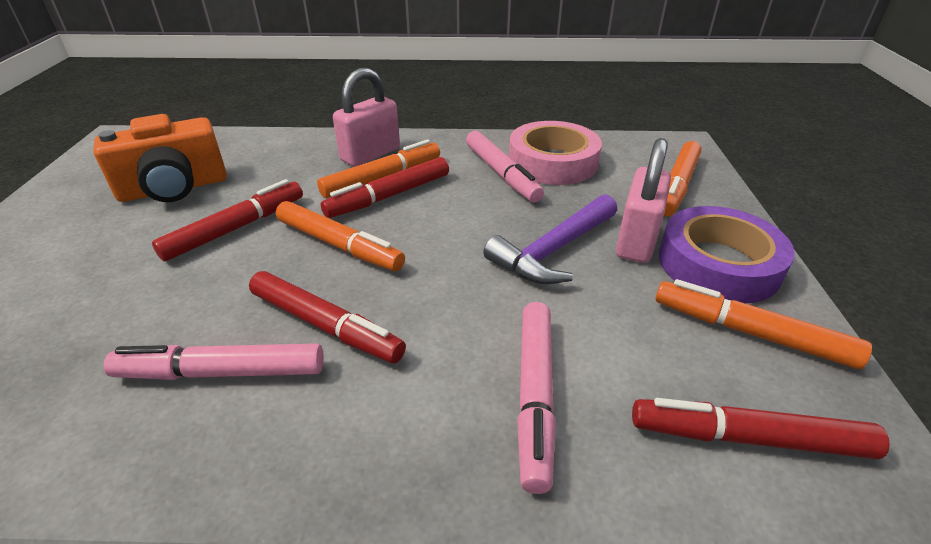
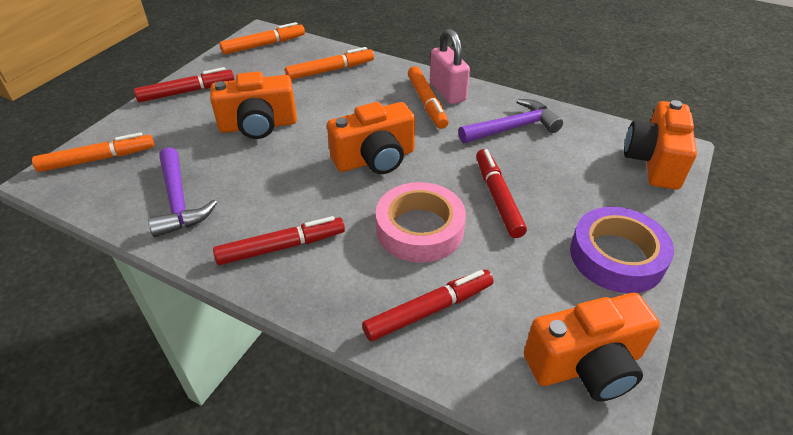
orange camera: 1 -> 4
pink marker: 3 -> 0
pink padlock: 2 -> 1
purple hammer: 1 -> 2

